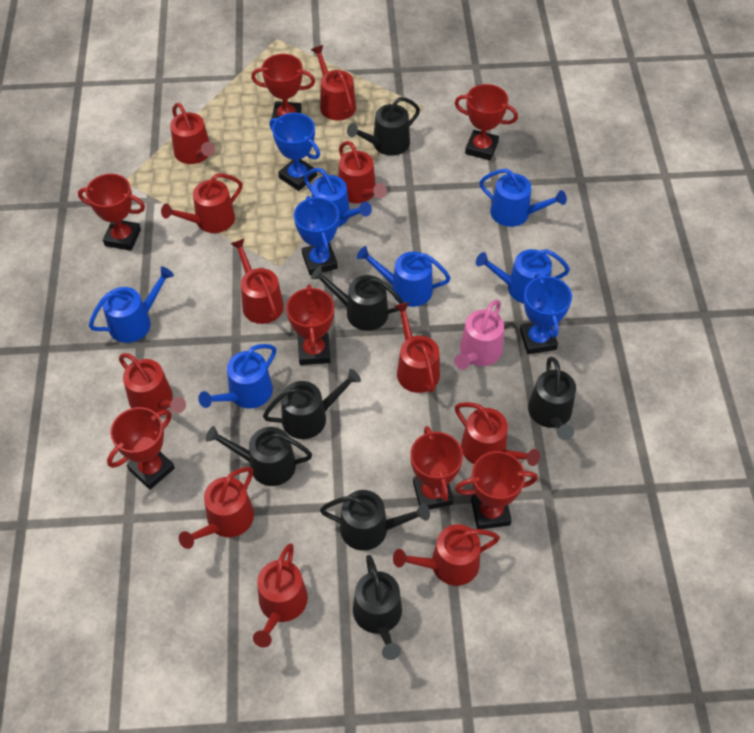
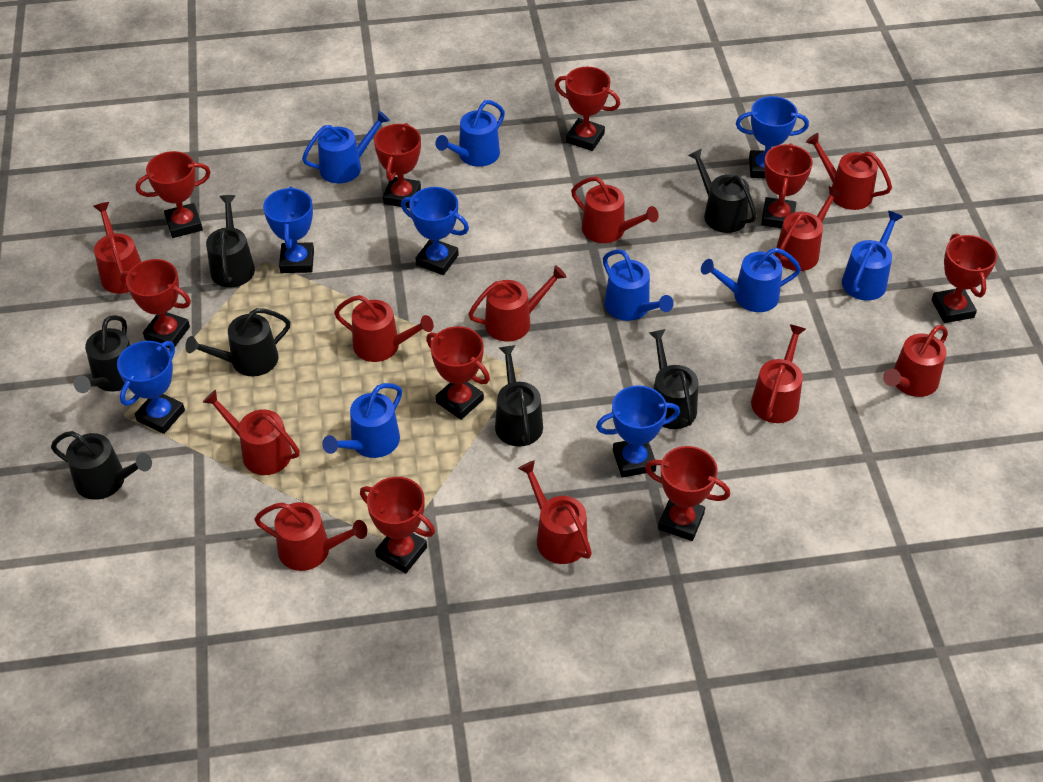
blue trophy: 3 -> 5
pink watering can: 1 -> 0
red trophy: 7 -> 9

